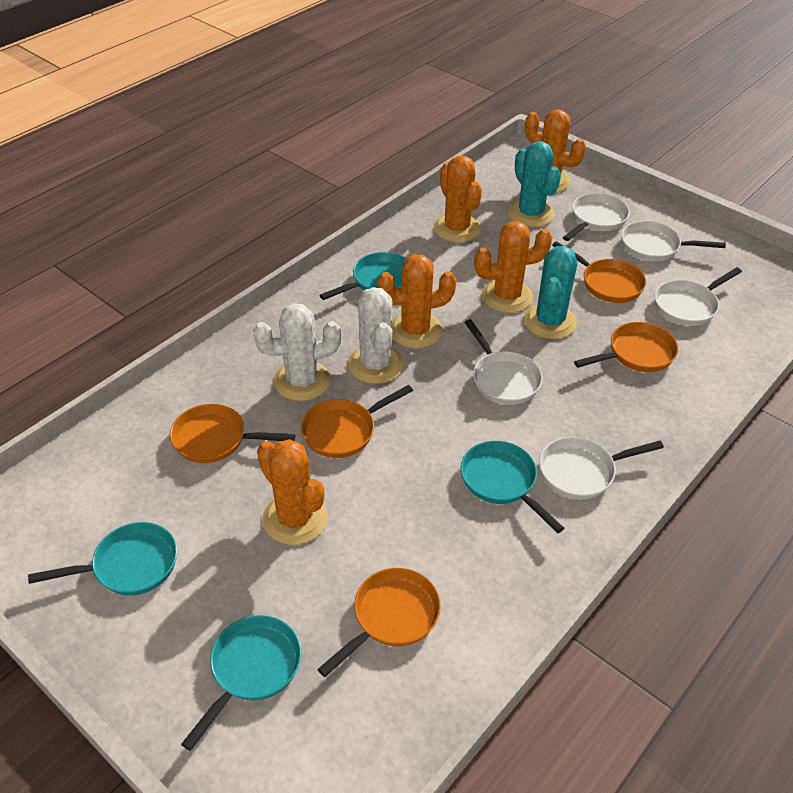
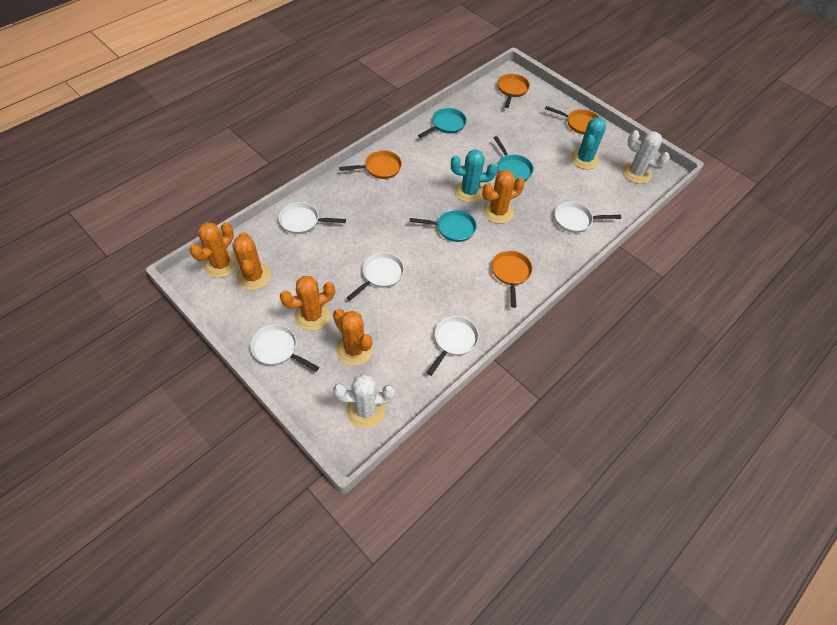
orange pan: 5 -> 4
turquoise pan: 4 -> 3

